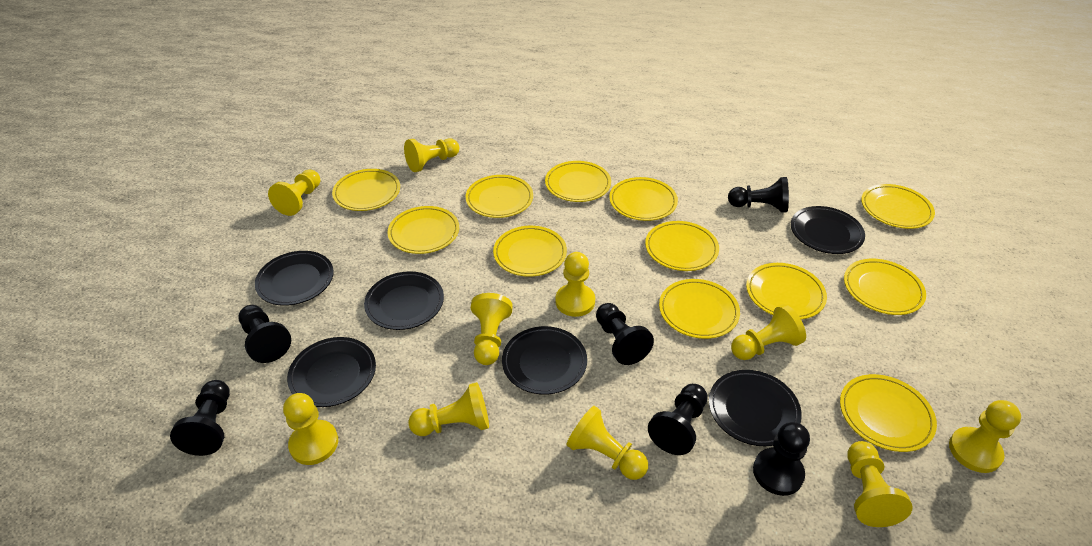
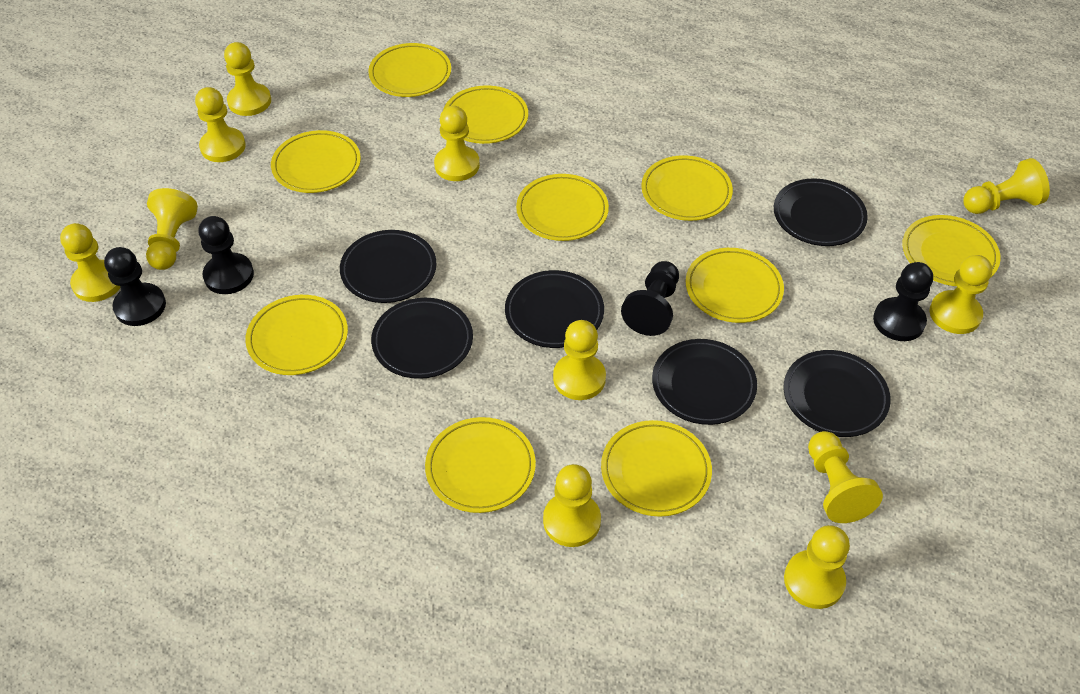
black pawn: 6 -> 4
yellow pawn: 10 -> 11
yellow plate: 12 -> 10

